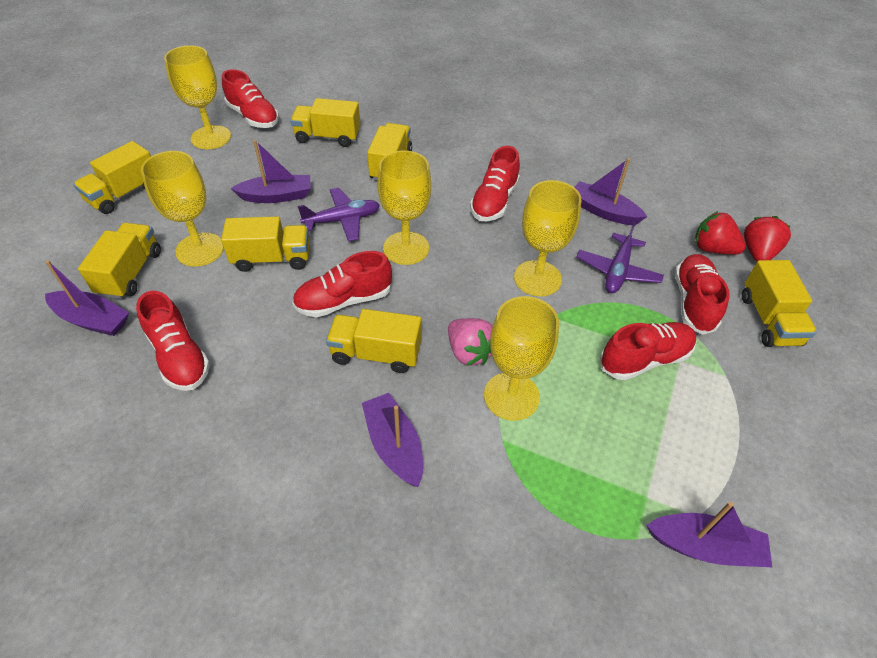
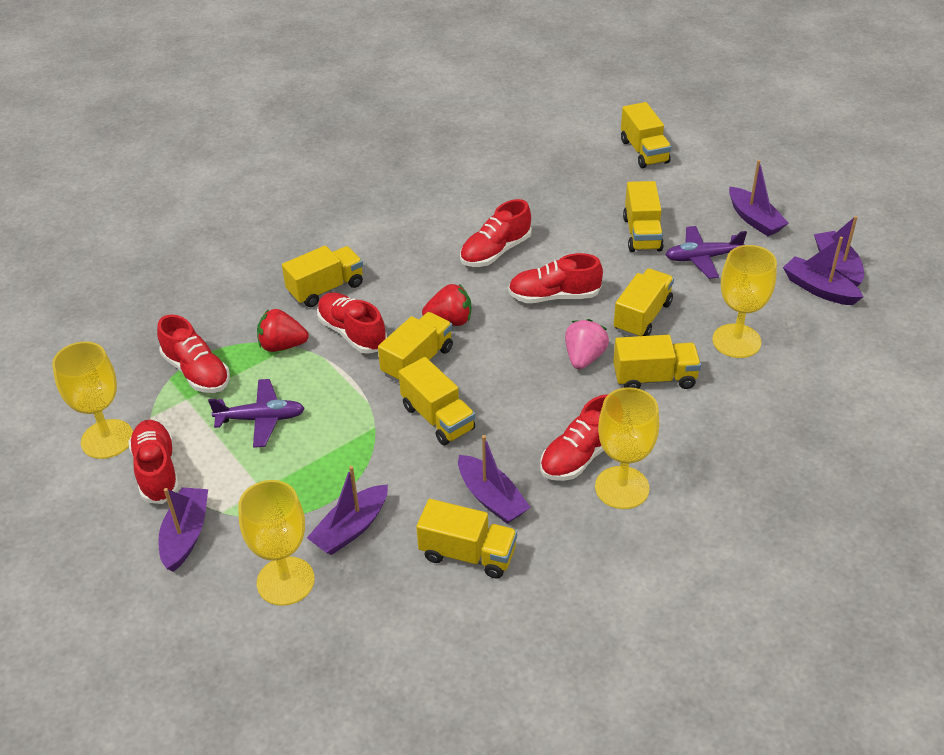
purple boat: 5 -> 6
yellow goblet: 5 -> 4
yellow truck: 7 -> 8

